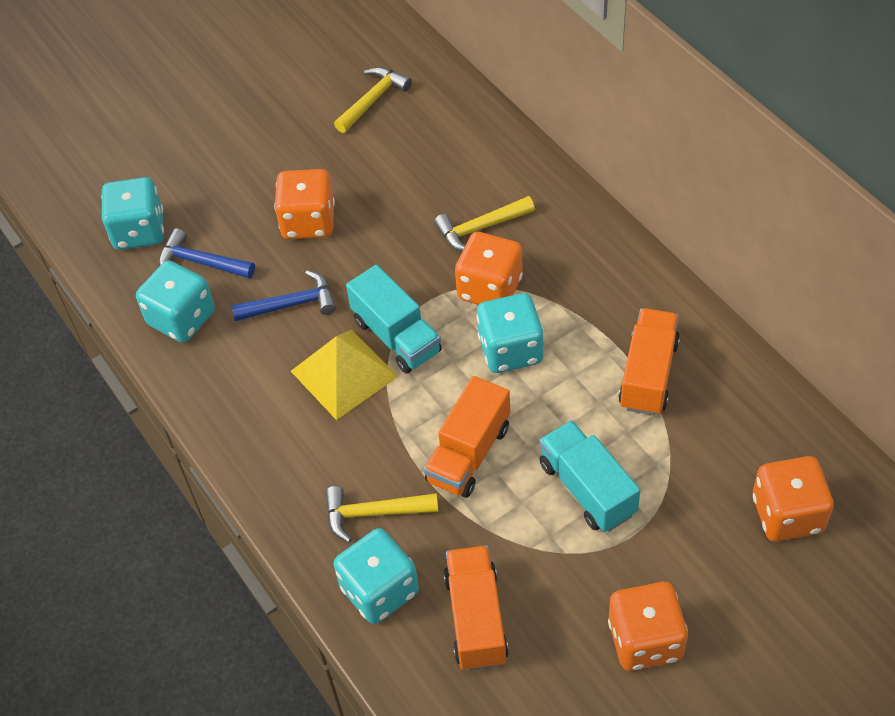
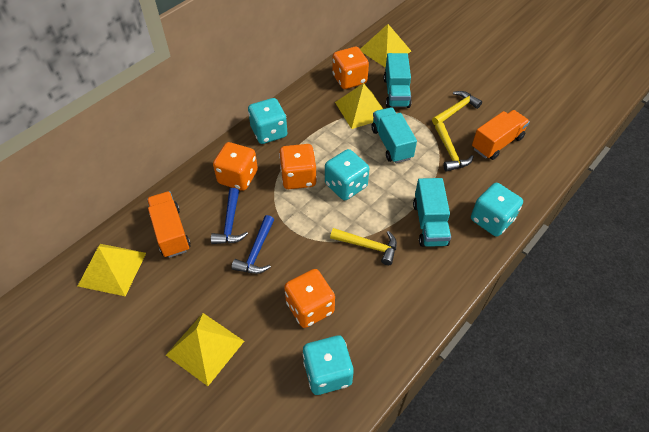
orange truck: 3 -> 2
turquoise truck: 2 -> 3
yellow pyramid: 1 -> 4

